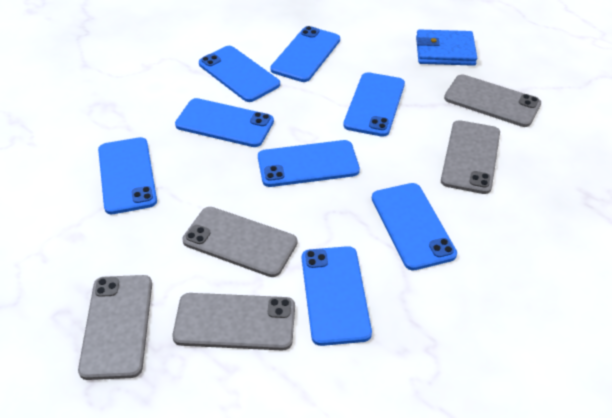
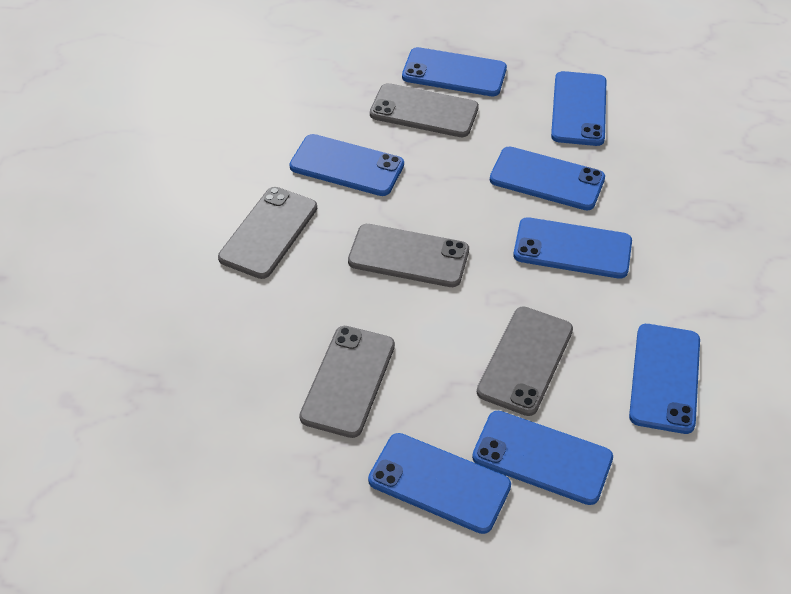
blue wallet: 1 -> 0

